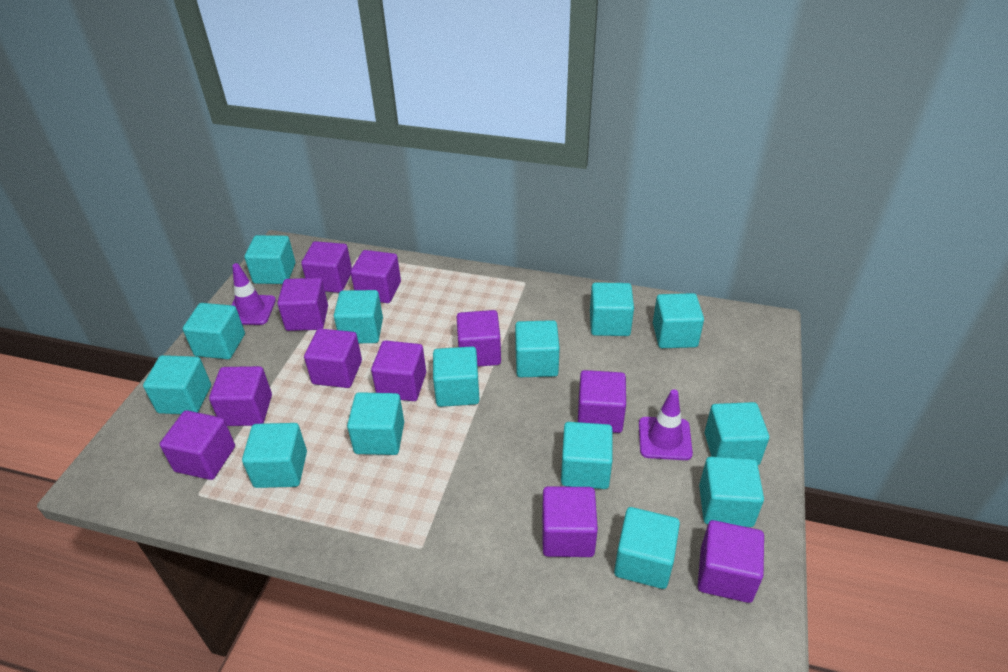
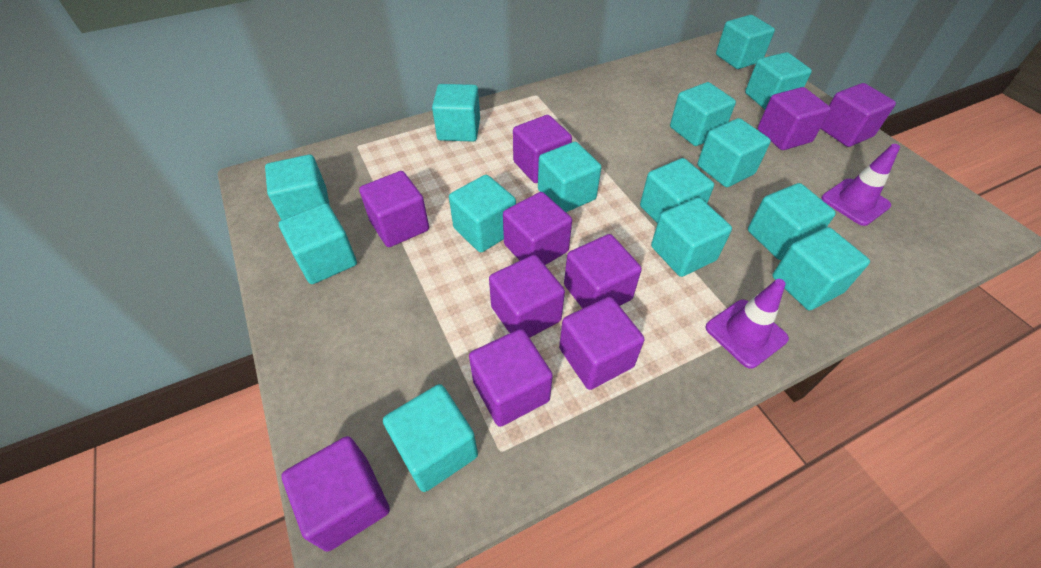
purple cube: 11 -> 10

